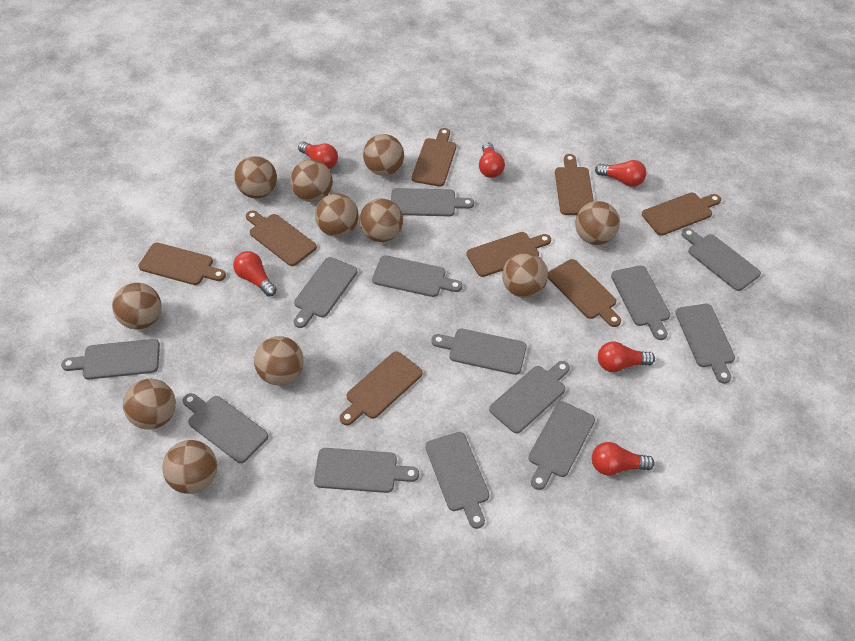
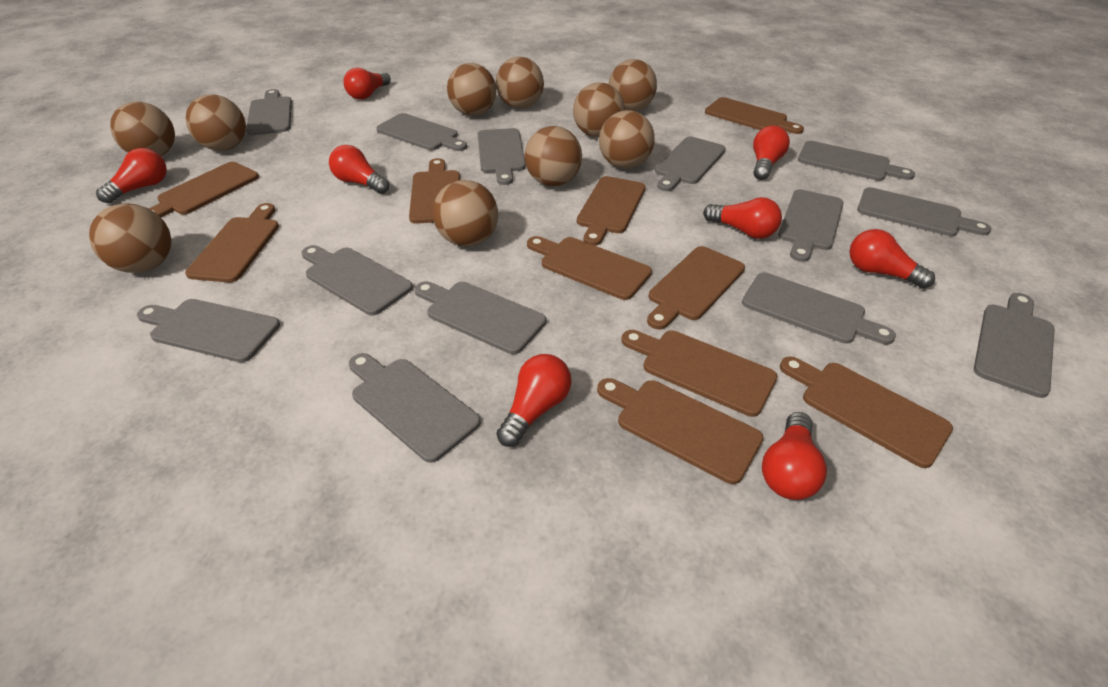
brown ball: 11 -> 10
brown cutting board: 8 -> 10
red light bulb: 6 -> 8

